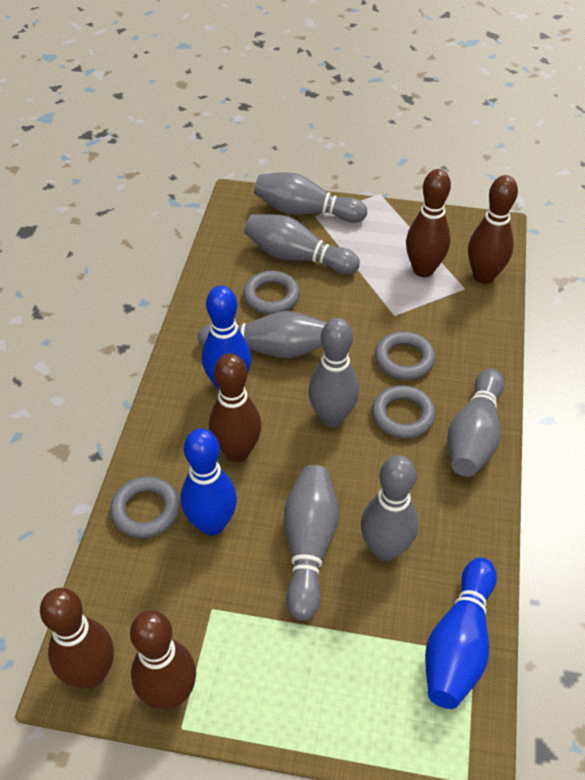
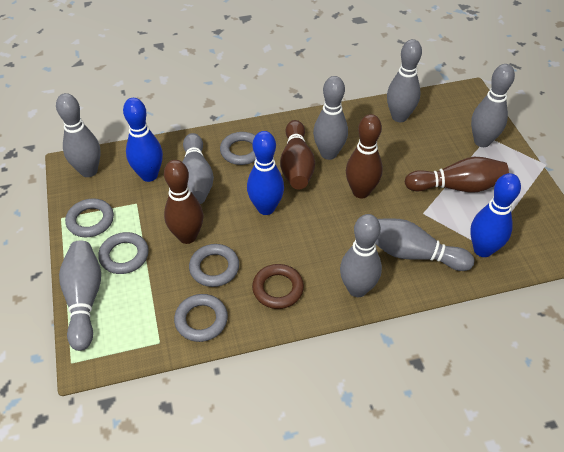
brown bowling pin: 5 -> 4
brown ring: 0 -> 1
grey bowling pin: 7 -> 8
grey ring: 4 -> 5

